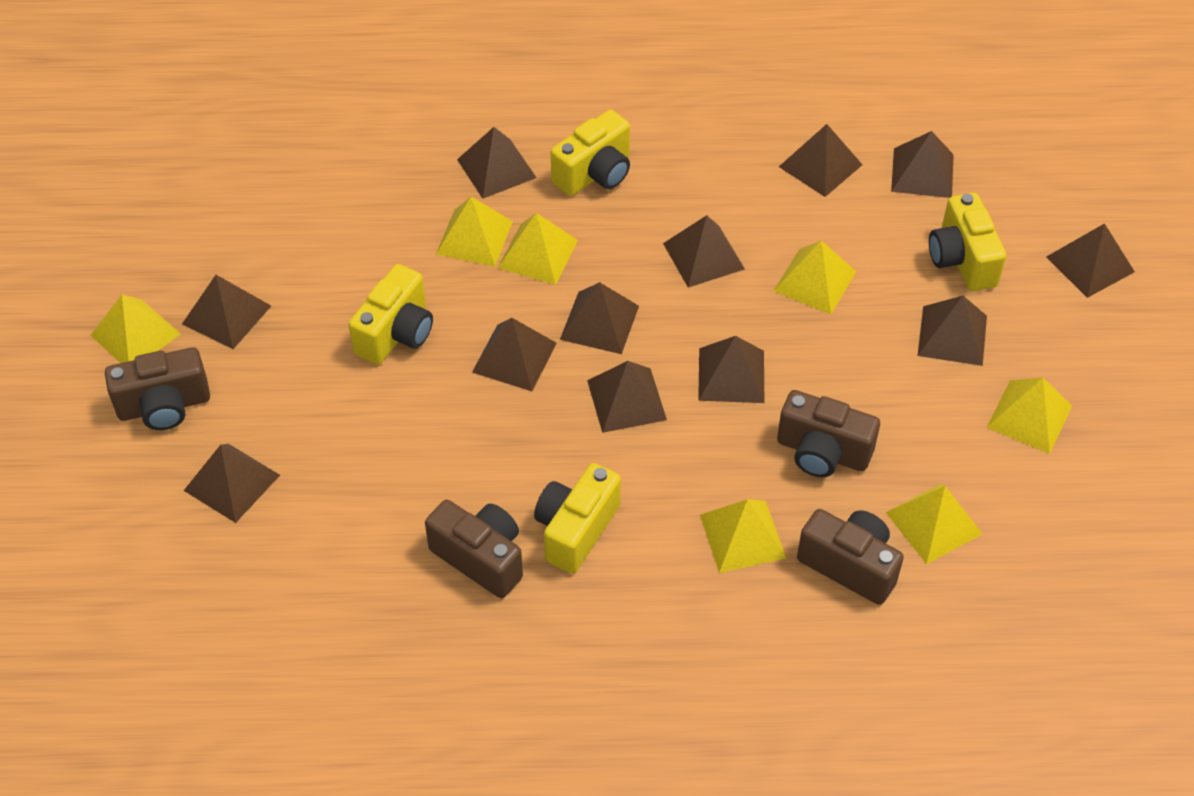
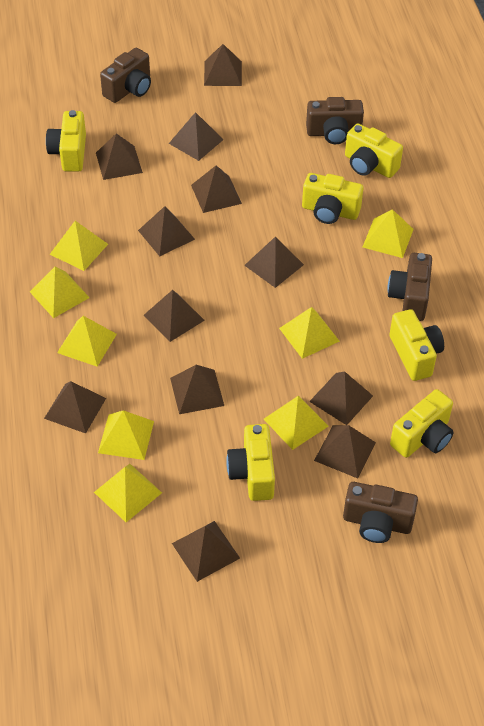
yellow camera: 4 -> 6
yellow pyramid: 7 -> 8

